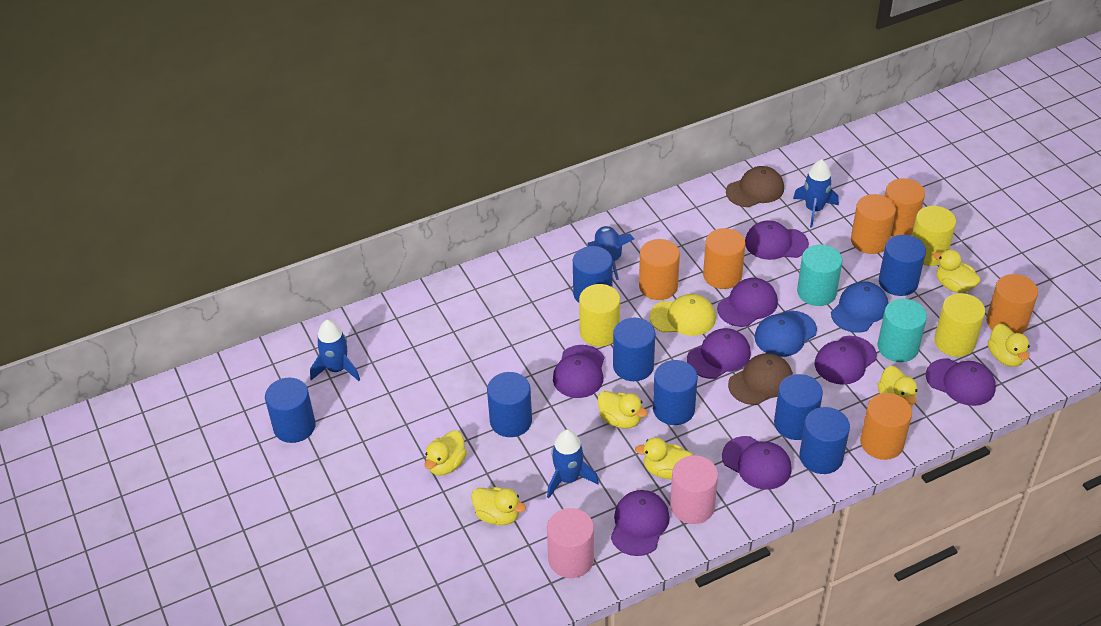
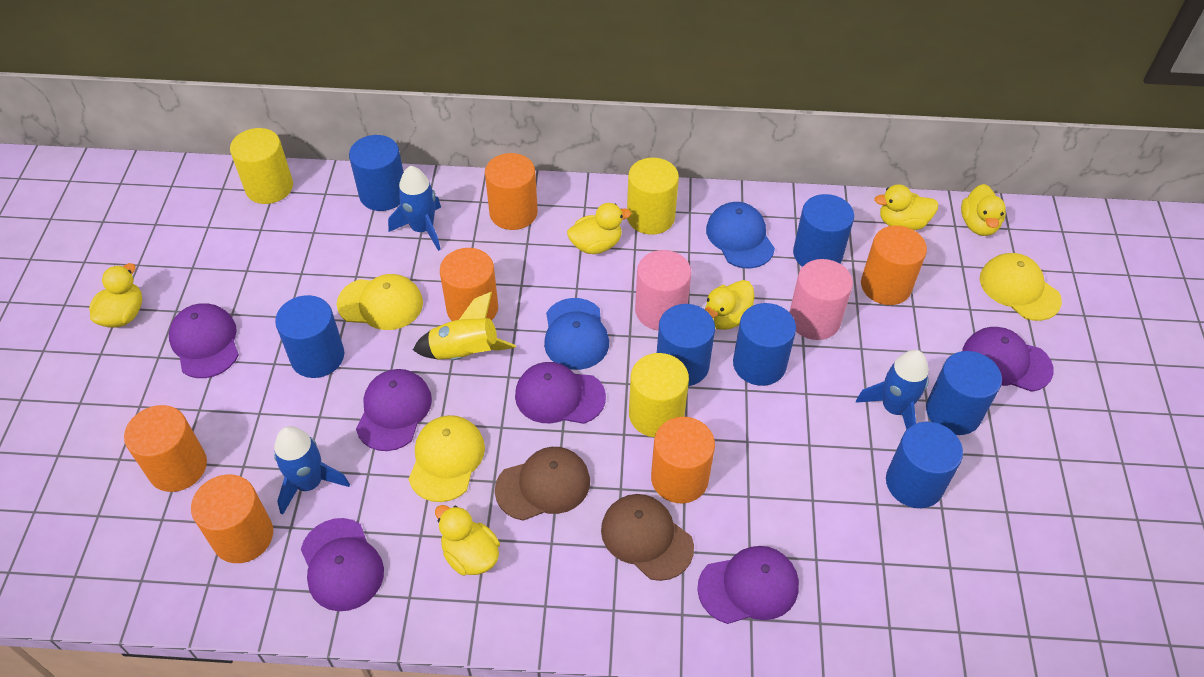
blue cylinder: 8 -> 7
blue rocket: 4 -> 3
purple cap: 8 -> 6
turquoise cylinder: 2 -> 0
yellow cap: 1 -> 3
yellow duck: 7 -> 6
yellow rocket: 0 -> 1

